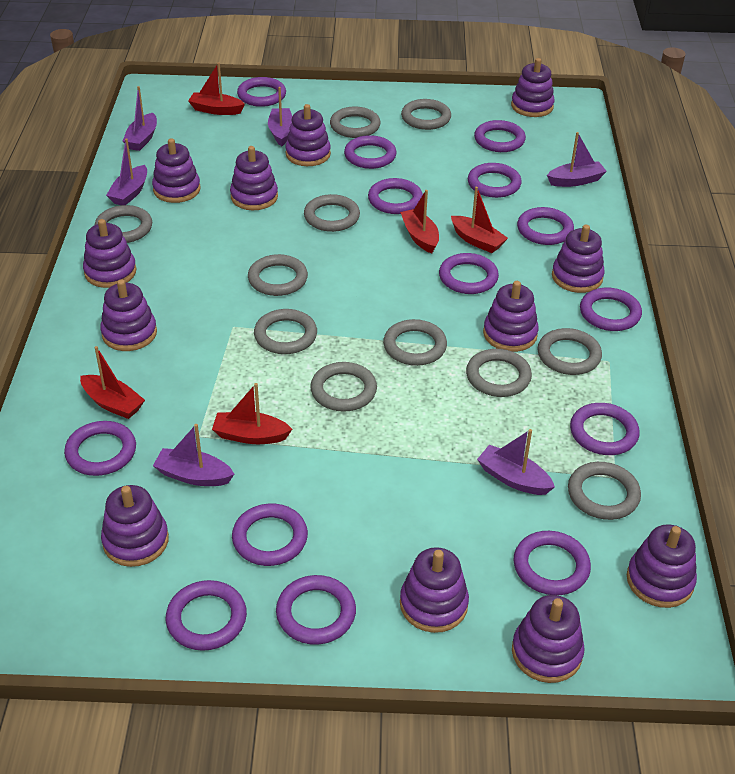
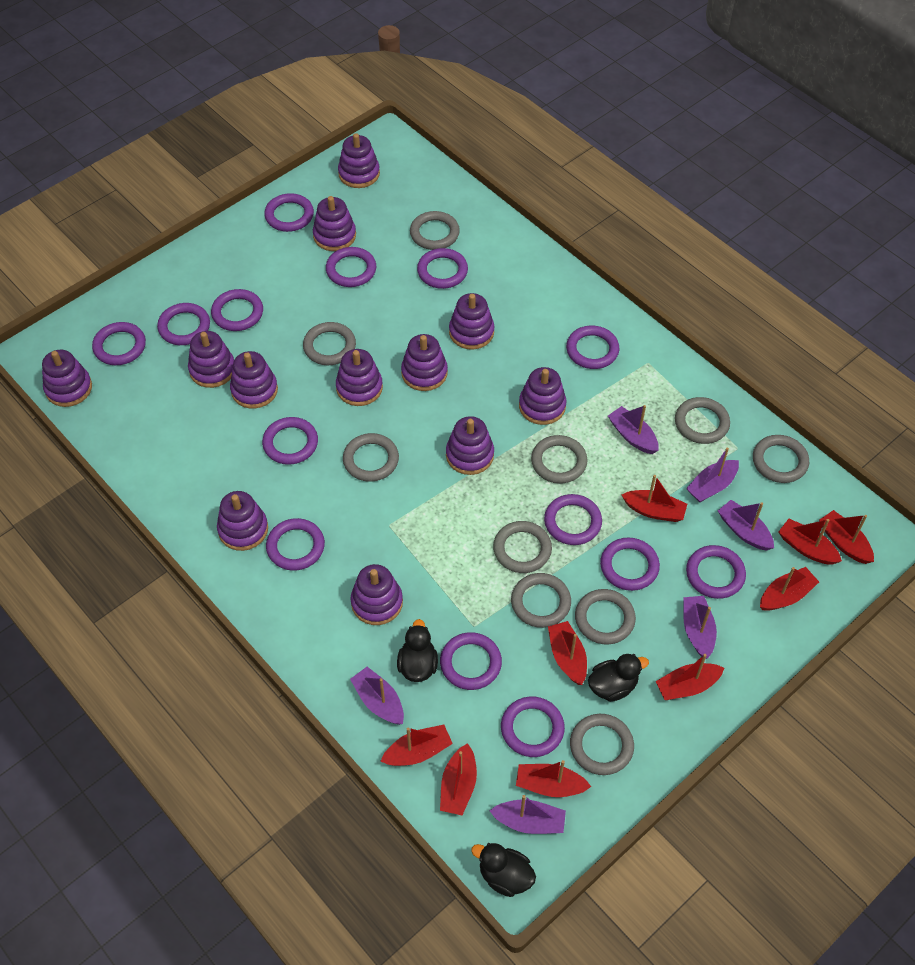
black duck: 0 -> 3
grey ring: 11 -> 10
red boat: 5 -> 9

